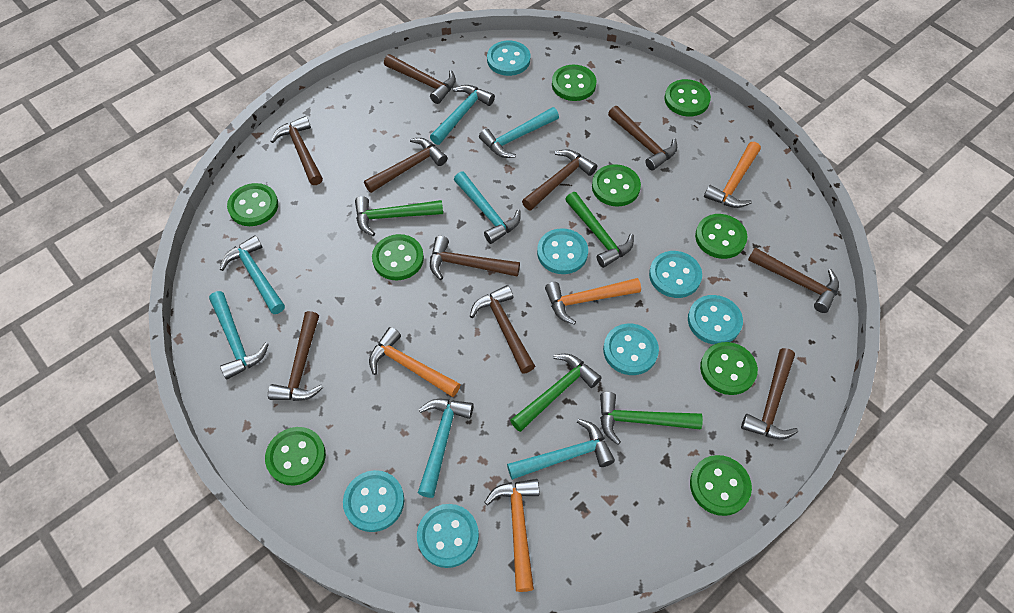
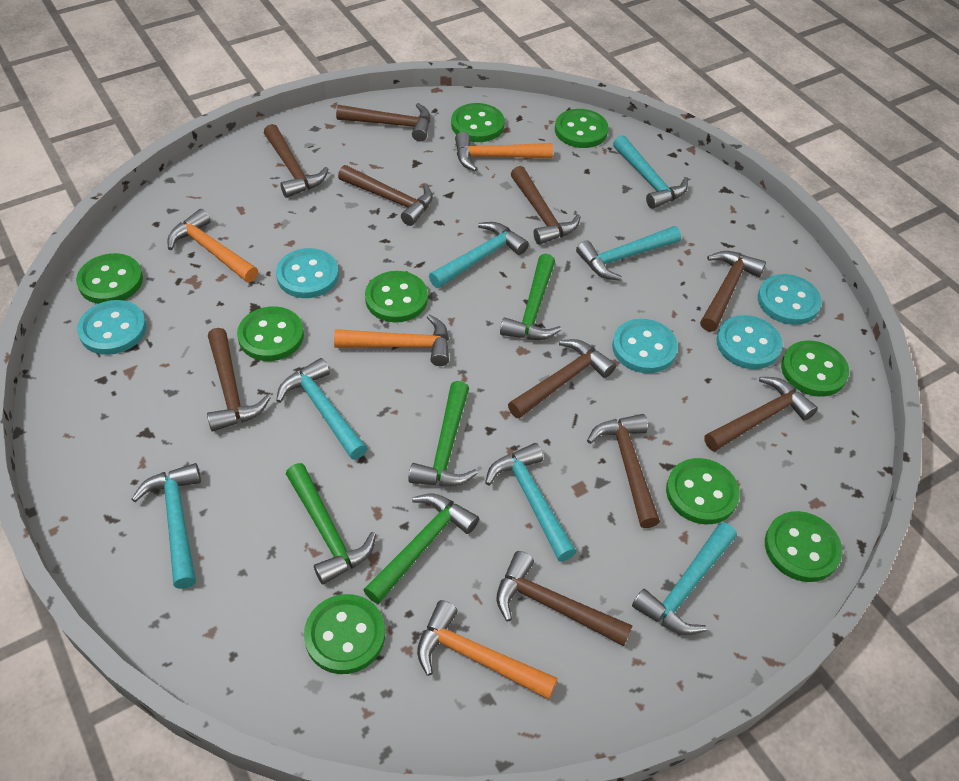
turquoise button: 7 -> 5

